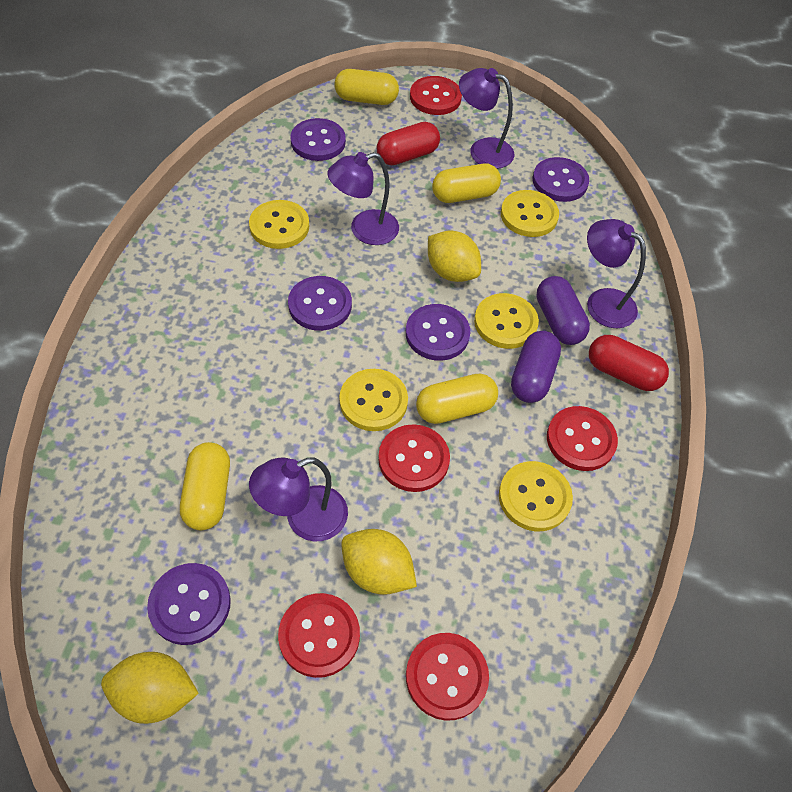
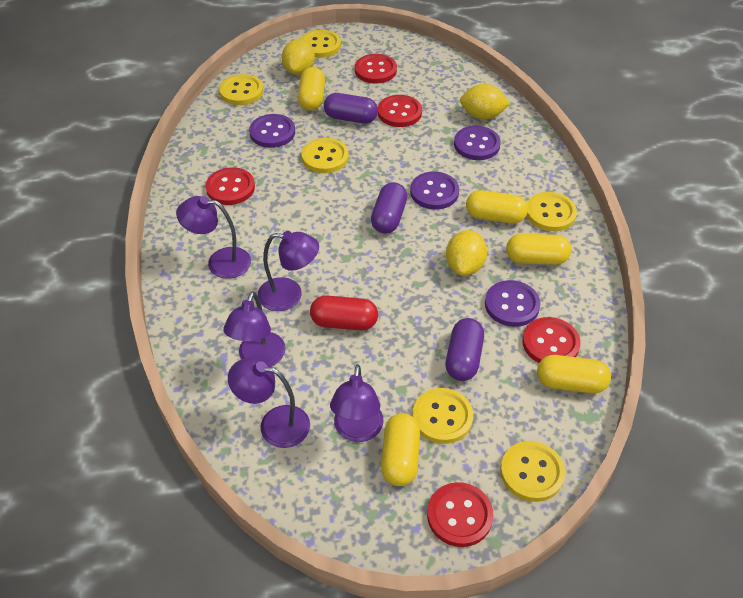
purple button: 5 -> 4
purple capsule: 2 -> 3
purple lamp: 4 -> 5
red capsule: 2 -> 1
yellow button: 5 -> 6
yellow capsule: 4 -> 5

